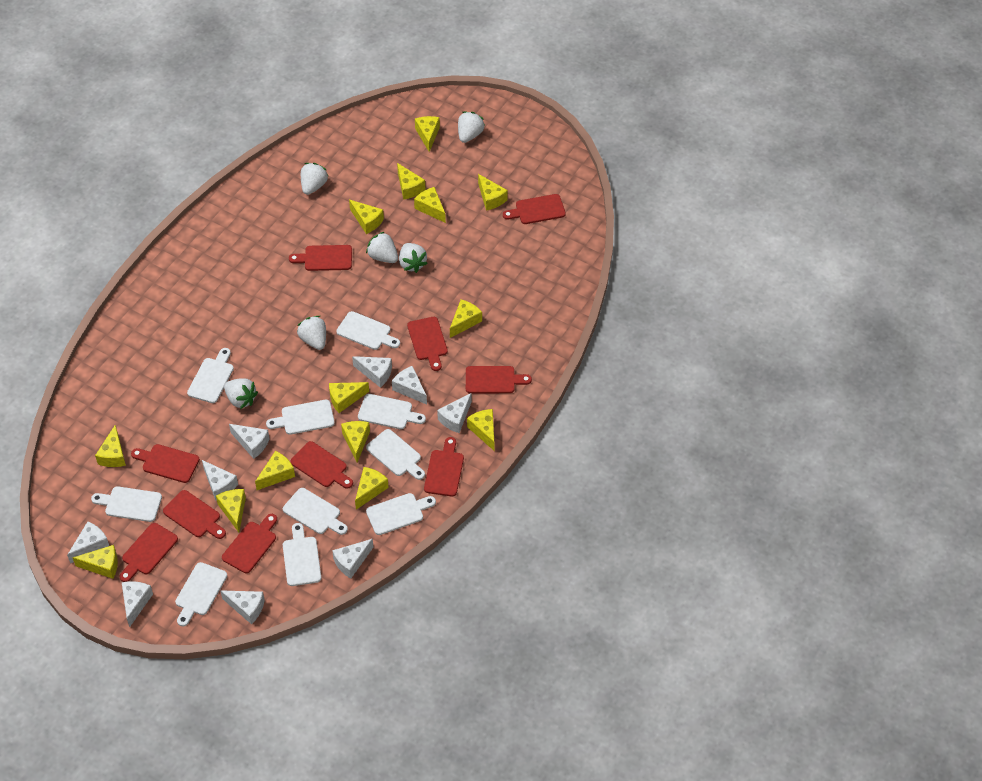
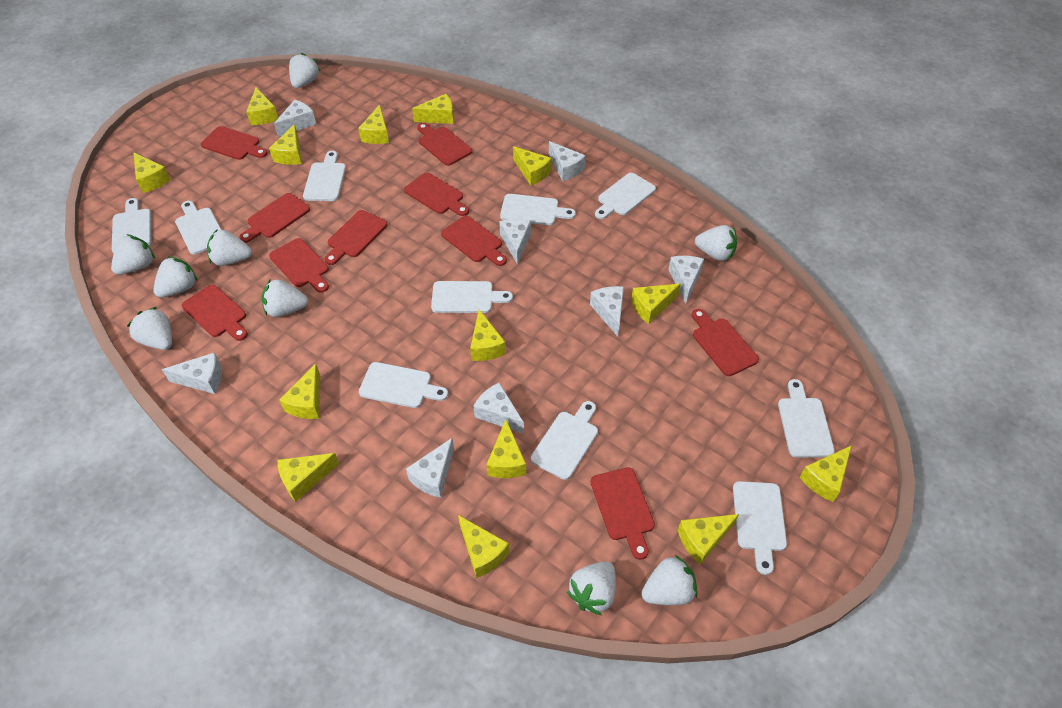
white cheese: 9 -> 8
white strawberry: 6 -> 9

